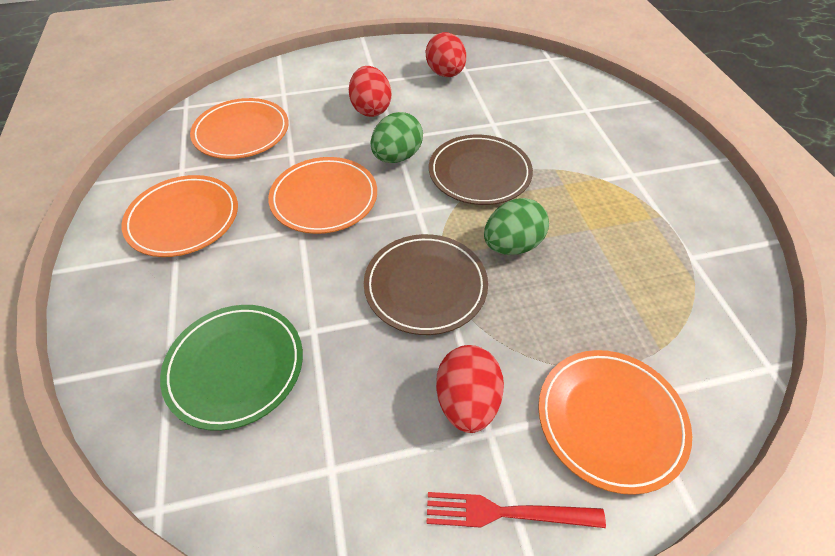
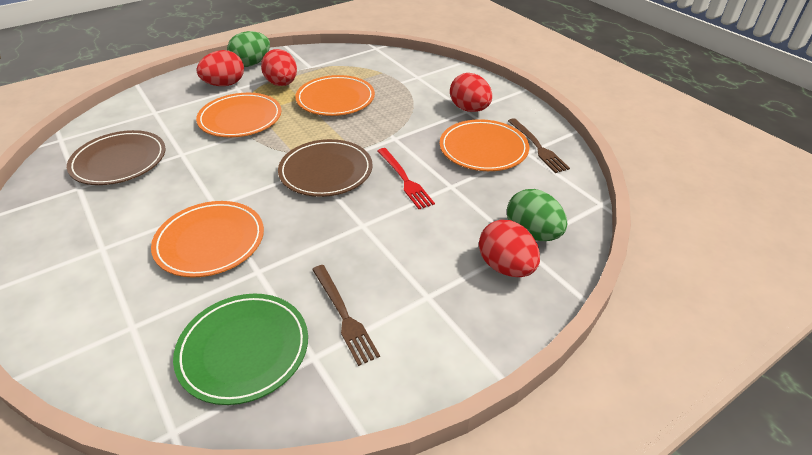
brown fork: 0 -> 2
red egg: 3 -> 4

